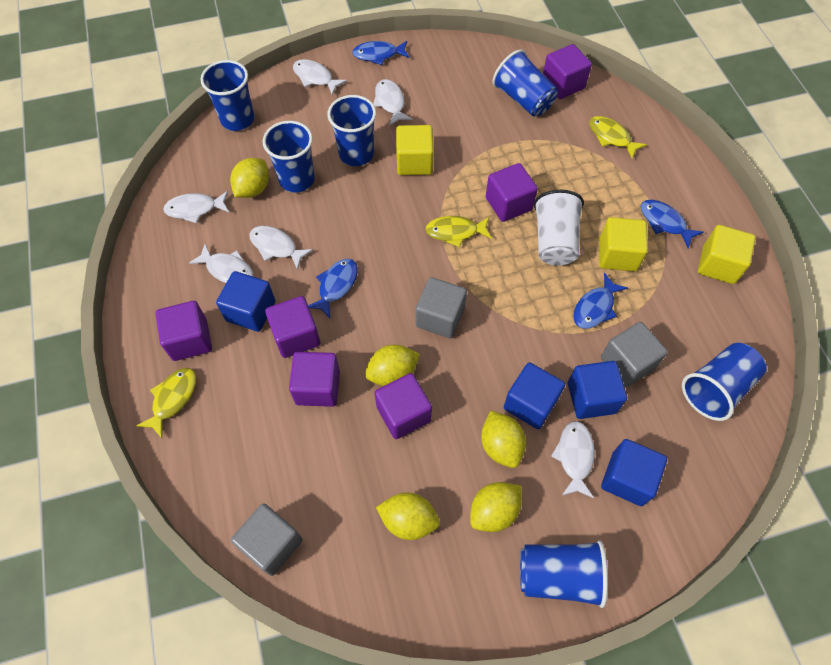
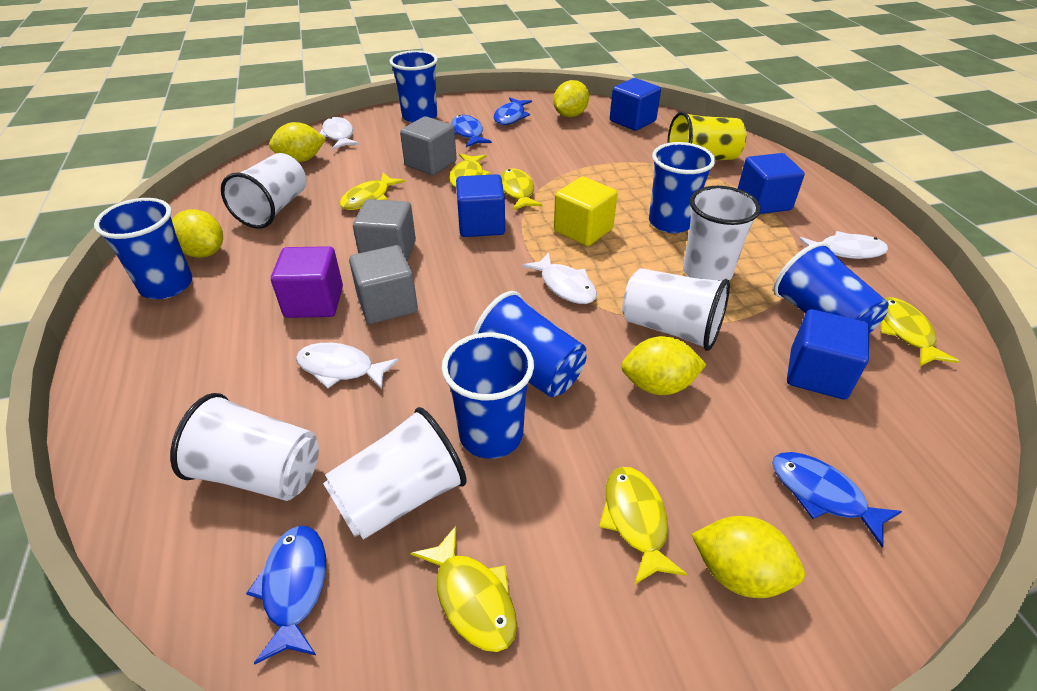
purple cube: 6 -> 1
white cup: 1 -> 5
white fish: 6 -> 4
yellow cube: 3 -> 1
yellow cup: 0 -> 1
yellow fish: 3 -> 6

